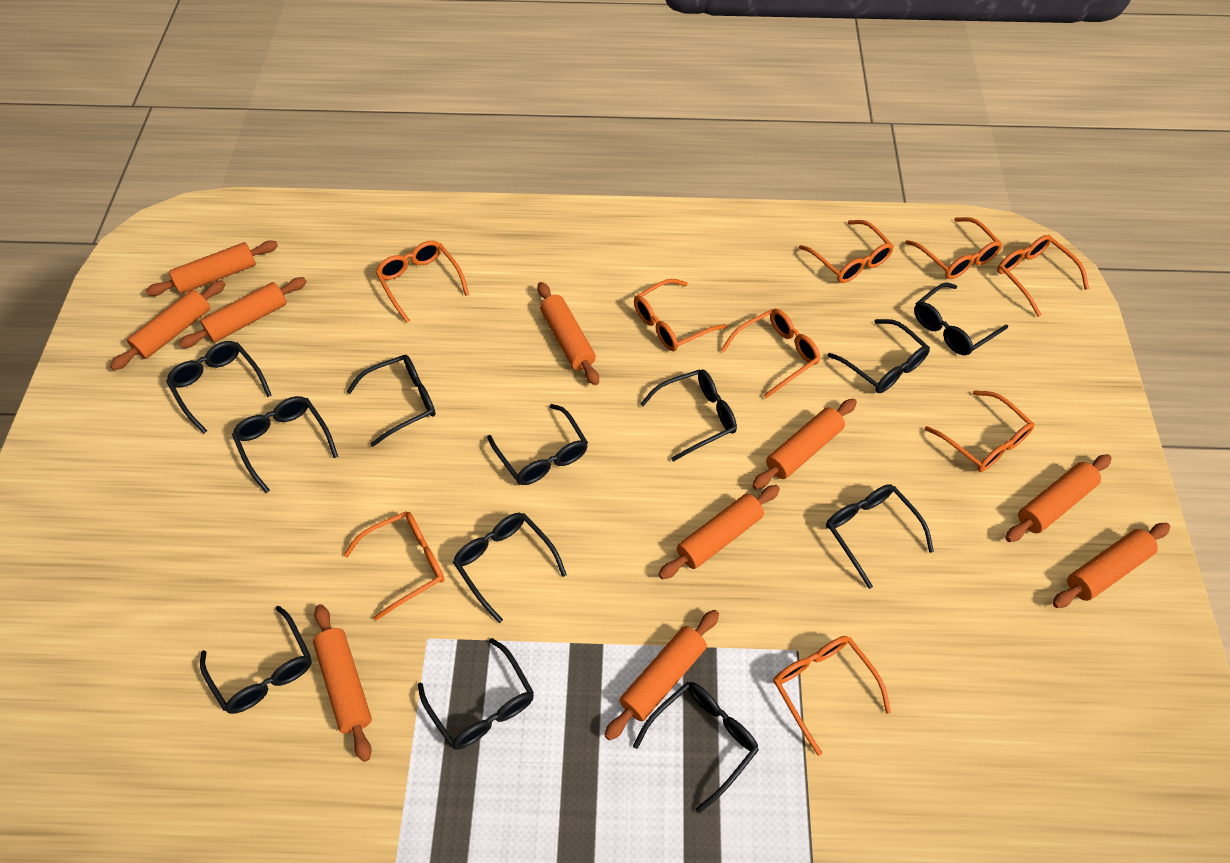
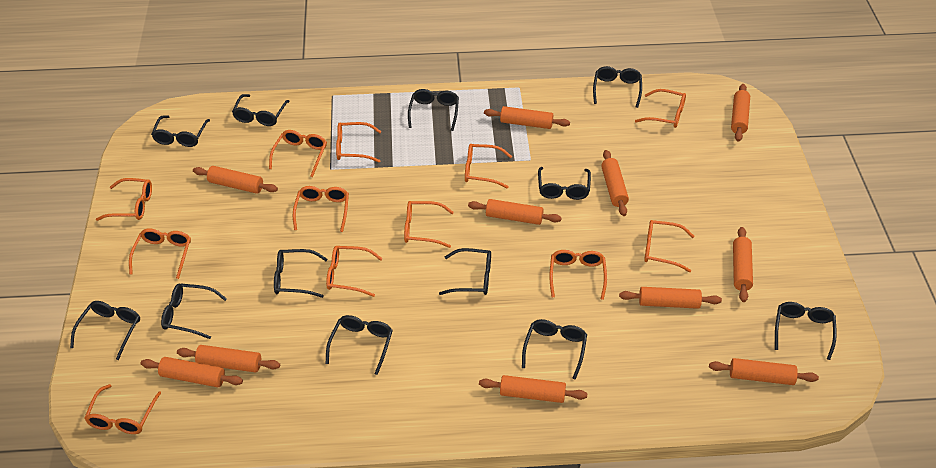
orange glasses: 9 -> 12
orange rolling pin: 10 -> 11

